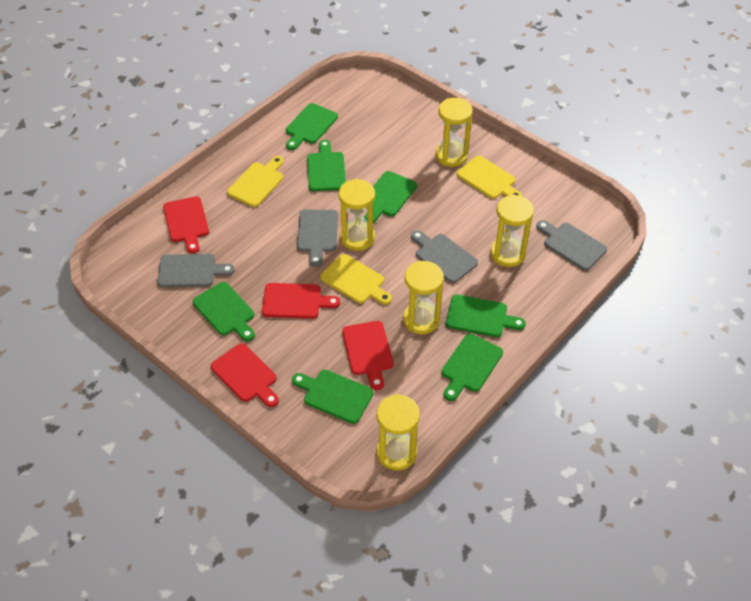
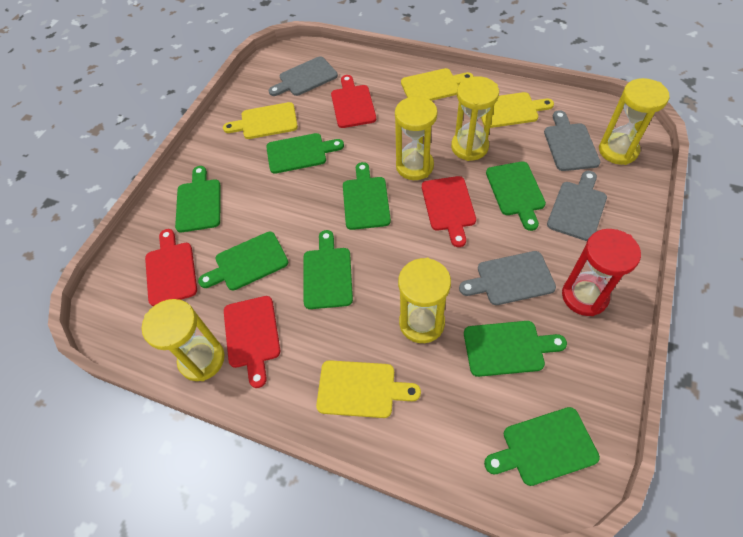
green cutting board: 7 -> 8
red hourglass: 0 -> 1
yellow cutting board: 3 -> 4

